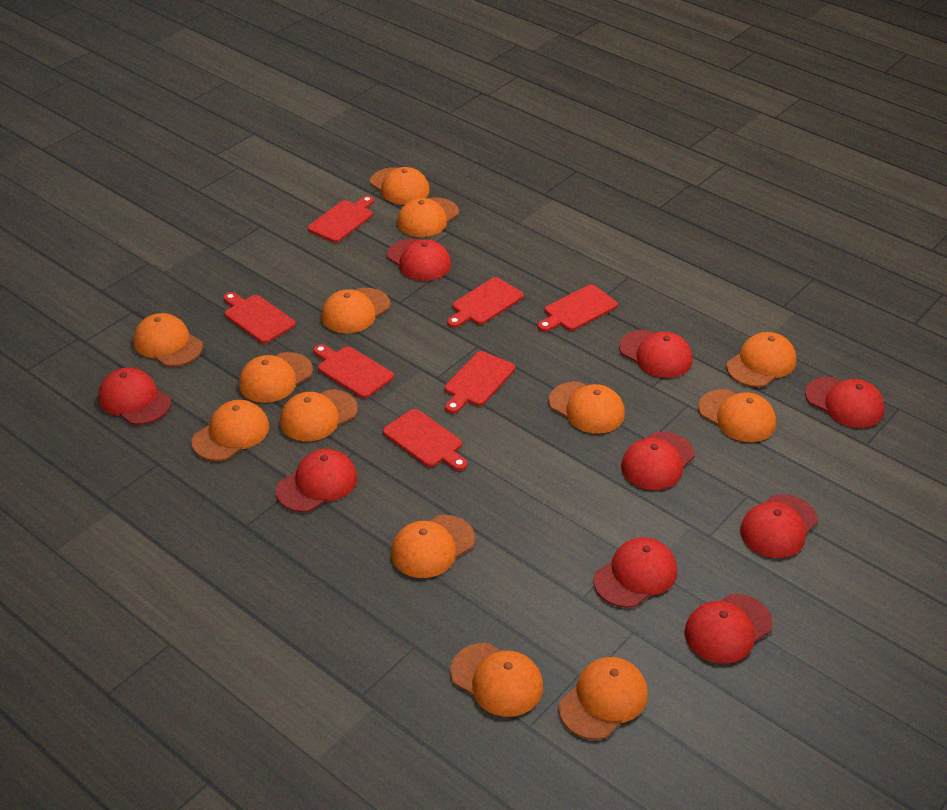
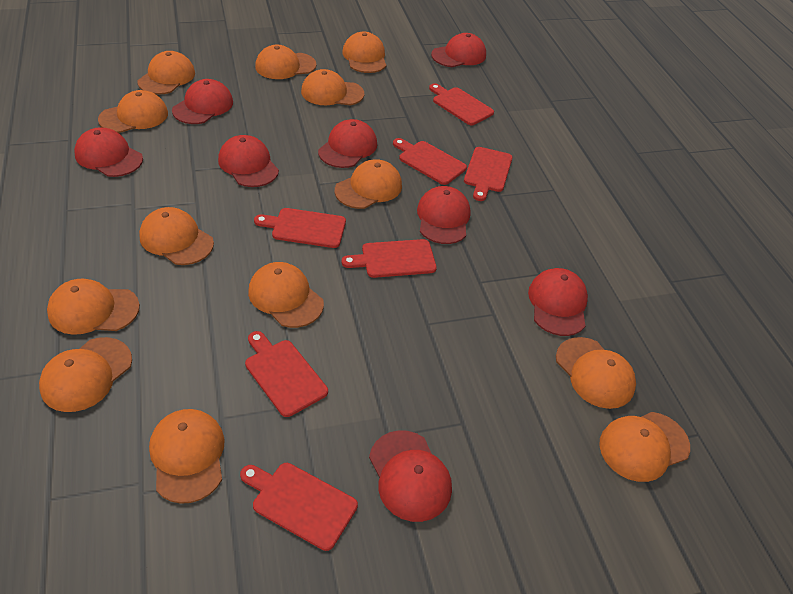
red cap: 9 -> 8

